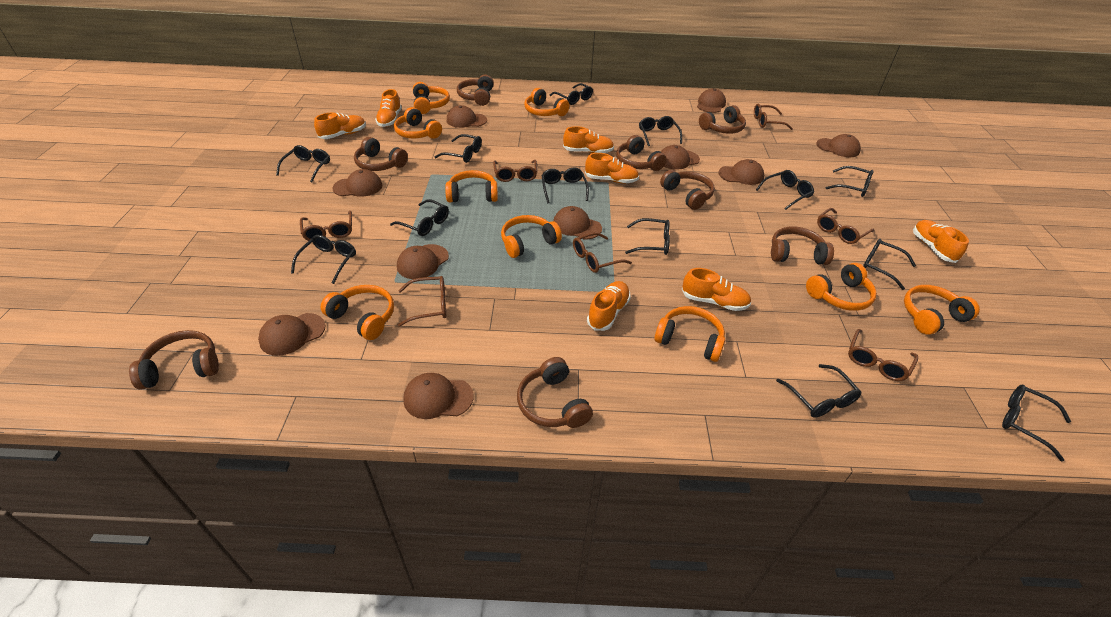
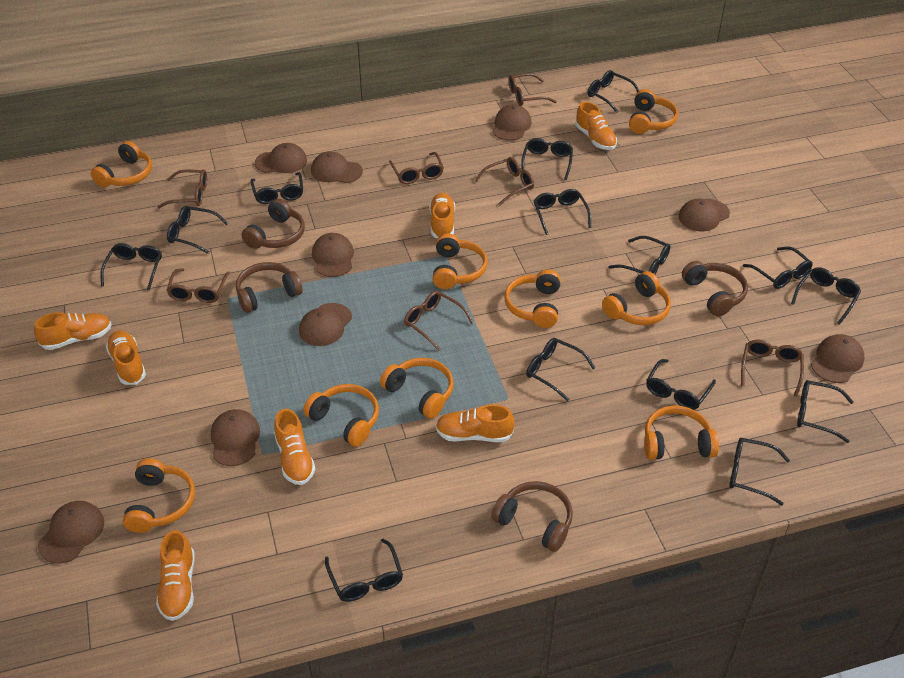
black glasses: 13 -> 14
brown cap: 10 -> 9
brown headphones: 8 -> 4

